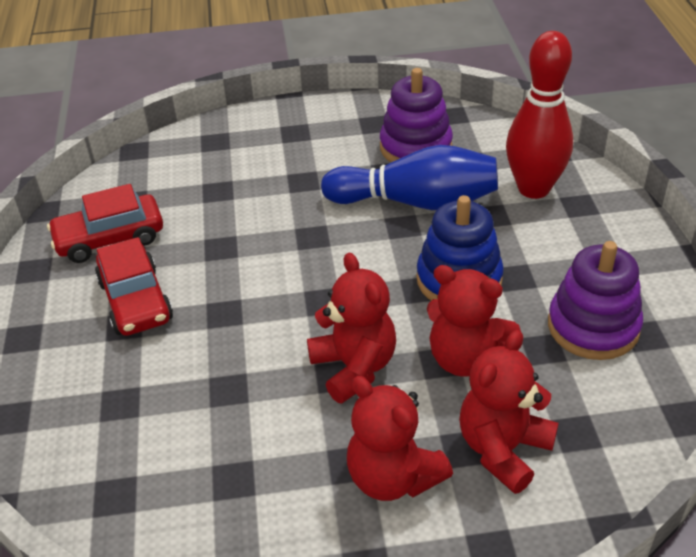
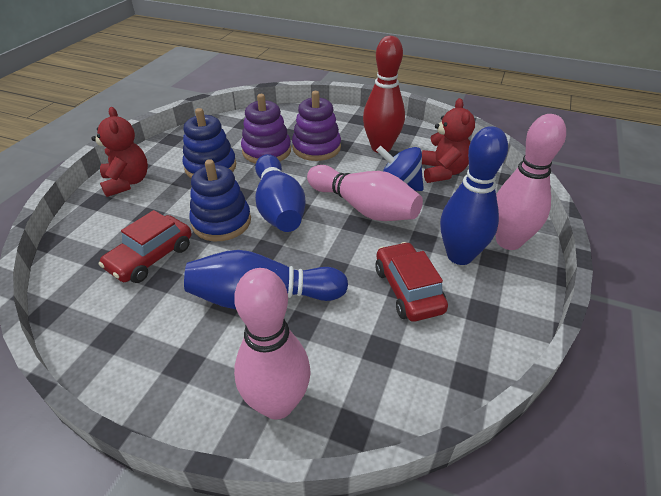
blue bowling pin: 1 -> 3
blue spinning top: 0 -> 1
blue stacking toy: 1 -> 2
pink bowling pin: 0 -> 3
red teddy bear: 4 -> 2

